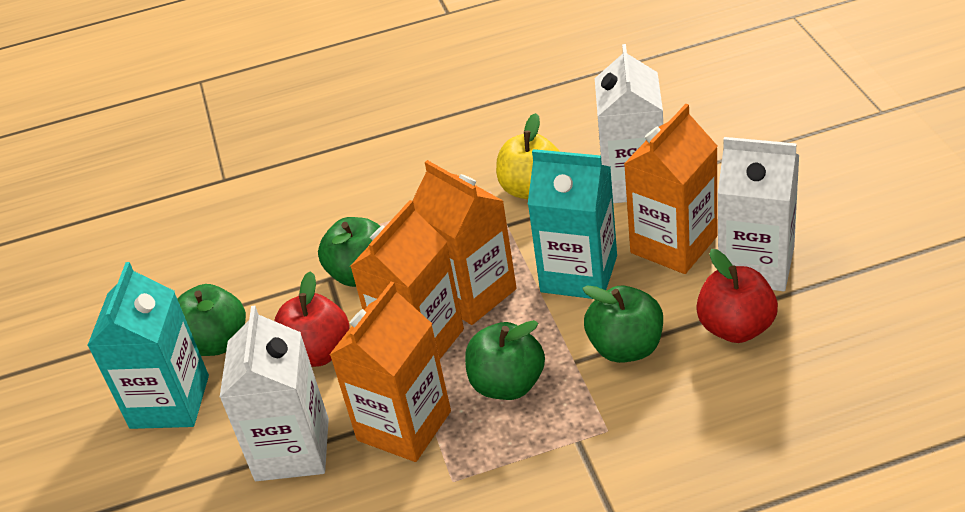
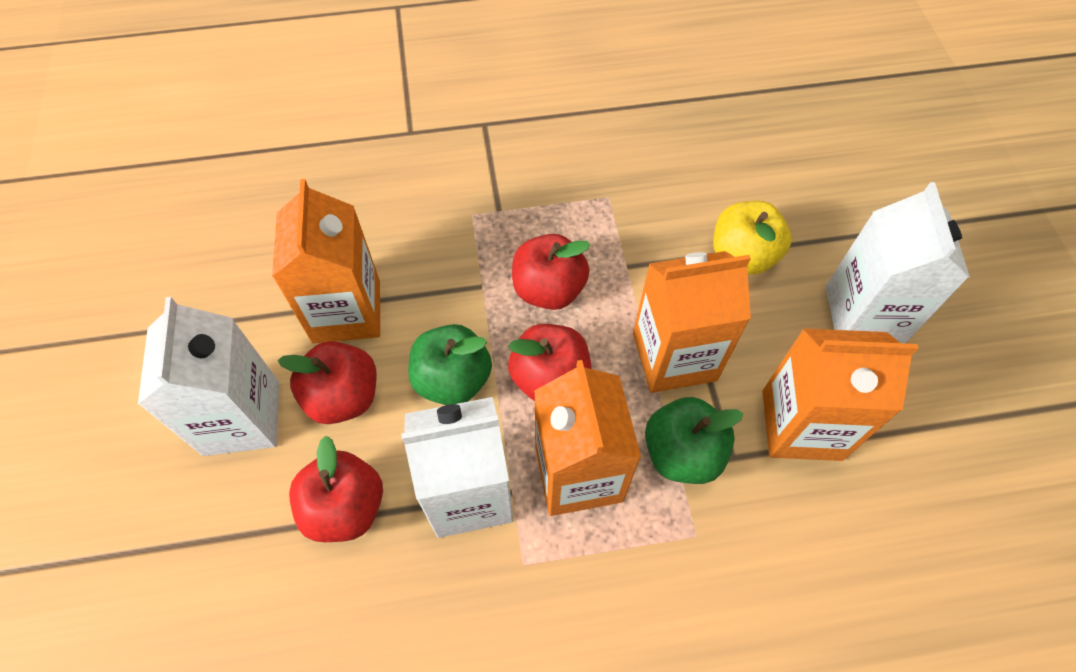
green apple: 4 -> 2
red apple: 2 -> 4
turquoise carton: 2 -> 0

